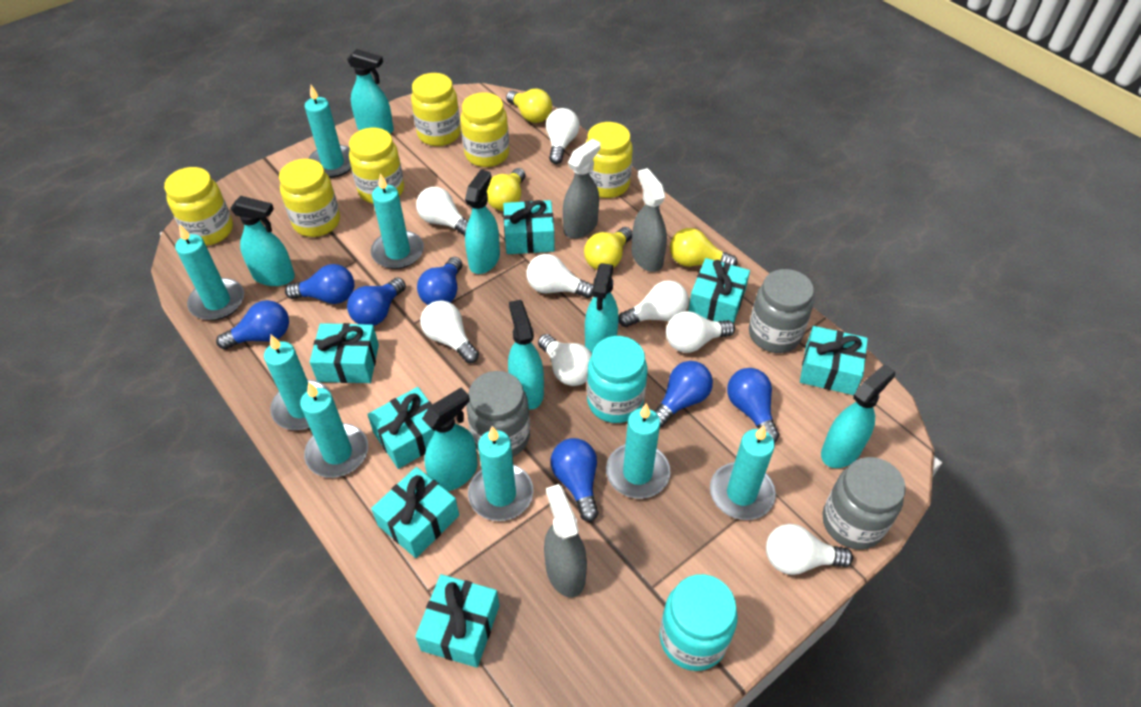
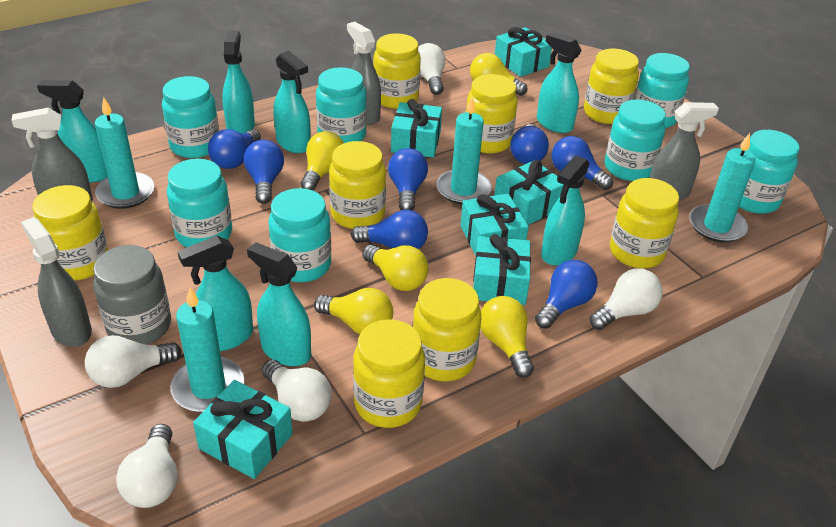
grey jar: 3 -> 1
grey spray bottle: 3 -> 4
turquoise candle: 8 -> 4
turquoise gift: 7 -> 6
turquoise jar: 2 -> 7
white light bulb: 8 -> 5
yellow jar: 6 -> 8
yellow light bulb: 4 -> 5

